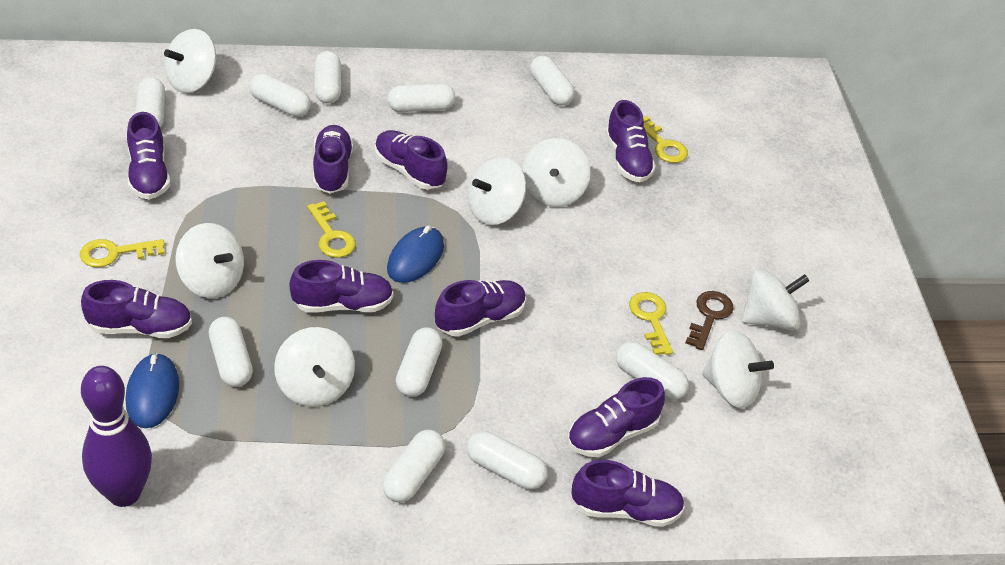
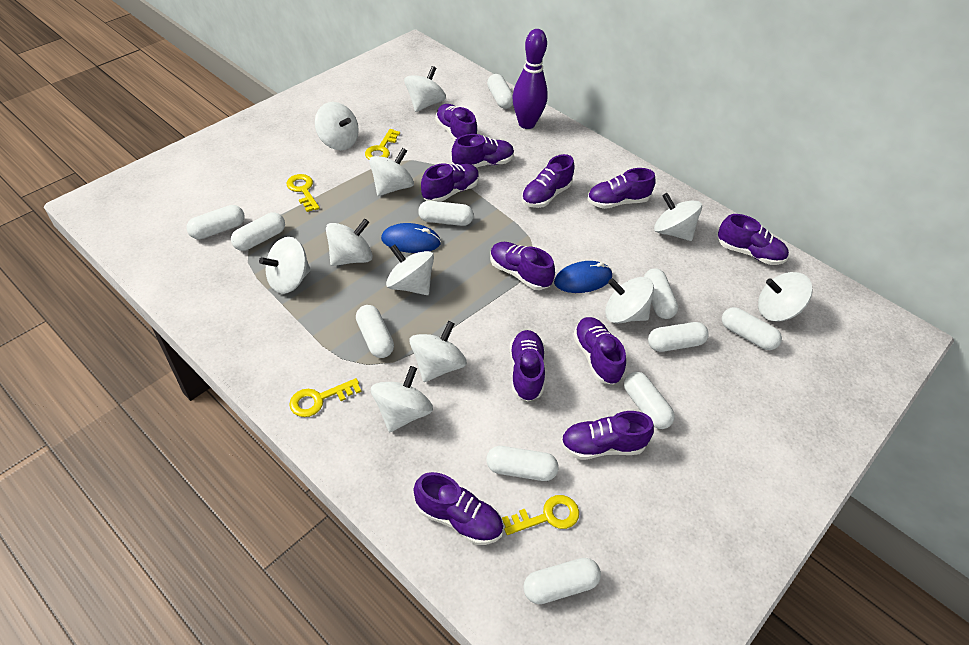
brown key: 1 -> 0
purple shoe: 9 -> 11
white capsule: 10 -> 11
white spinning top: 7 -> 11

